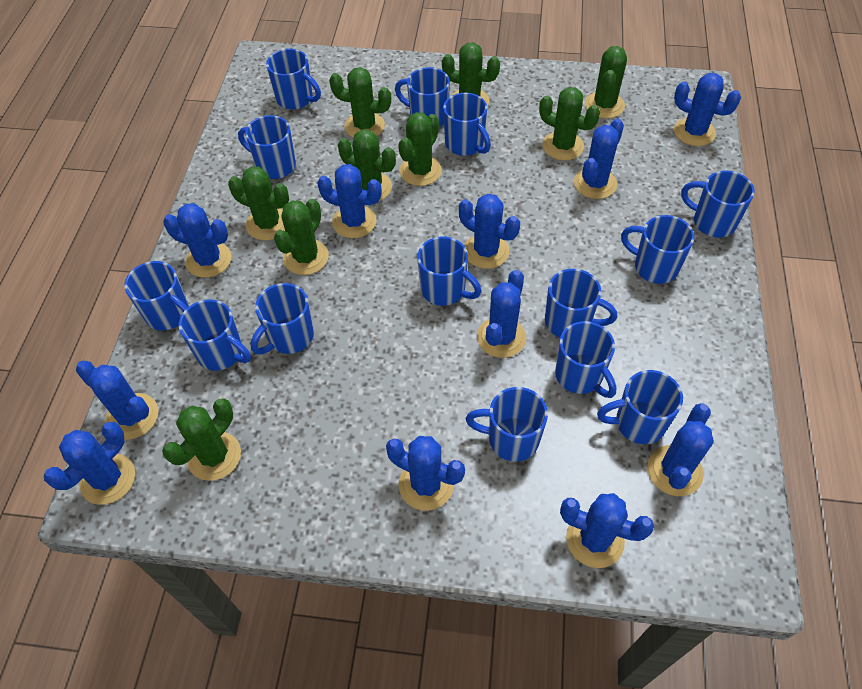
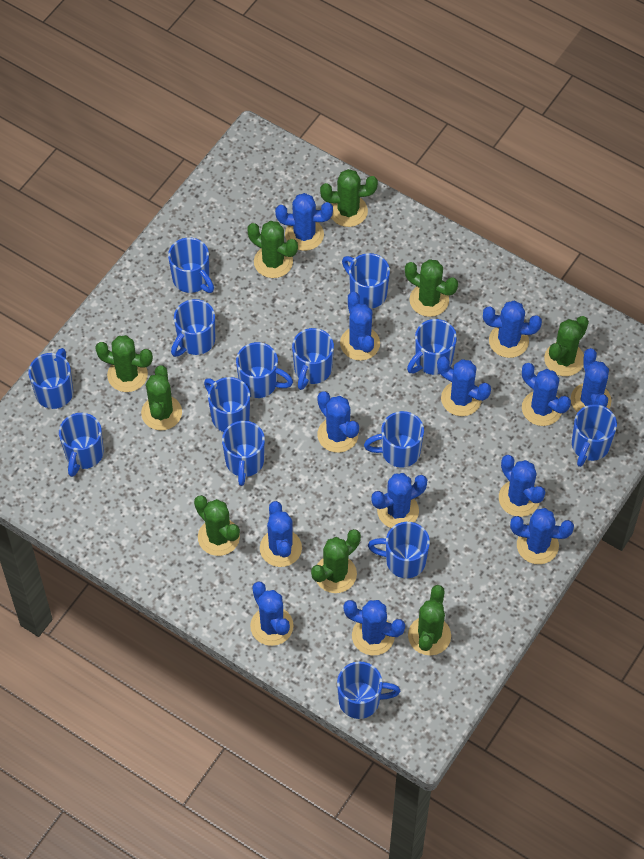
blue cactus: 11 -> 13

